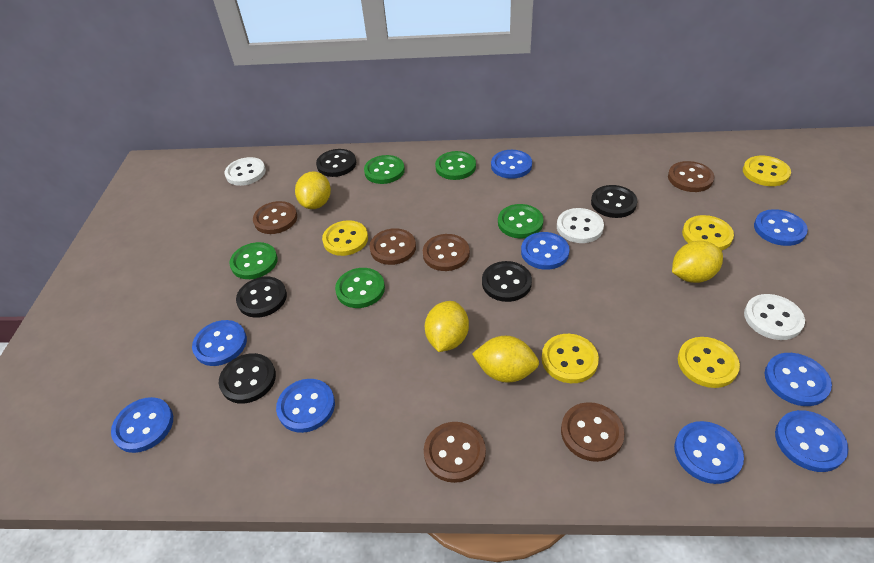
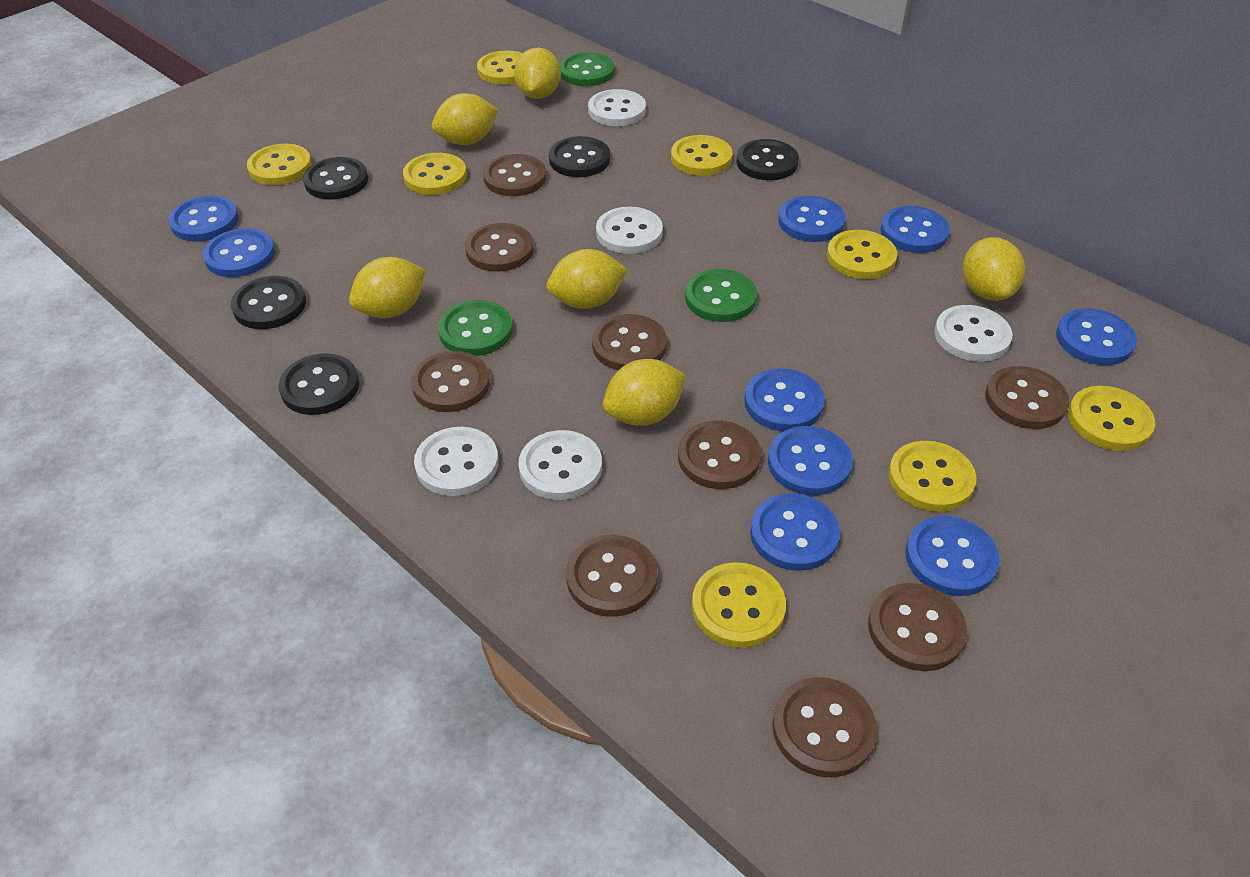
brown button: 6 -> 9
green button: 5 -> 3
white button: 3 -> 5
yellow button: 5 -> 8
yellow lemon: 4 -> 6

